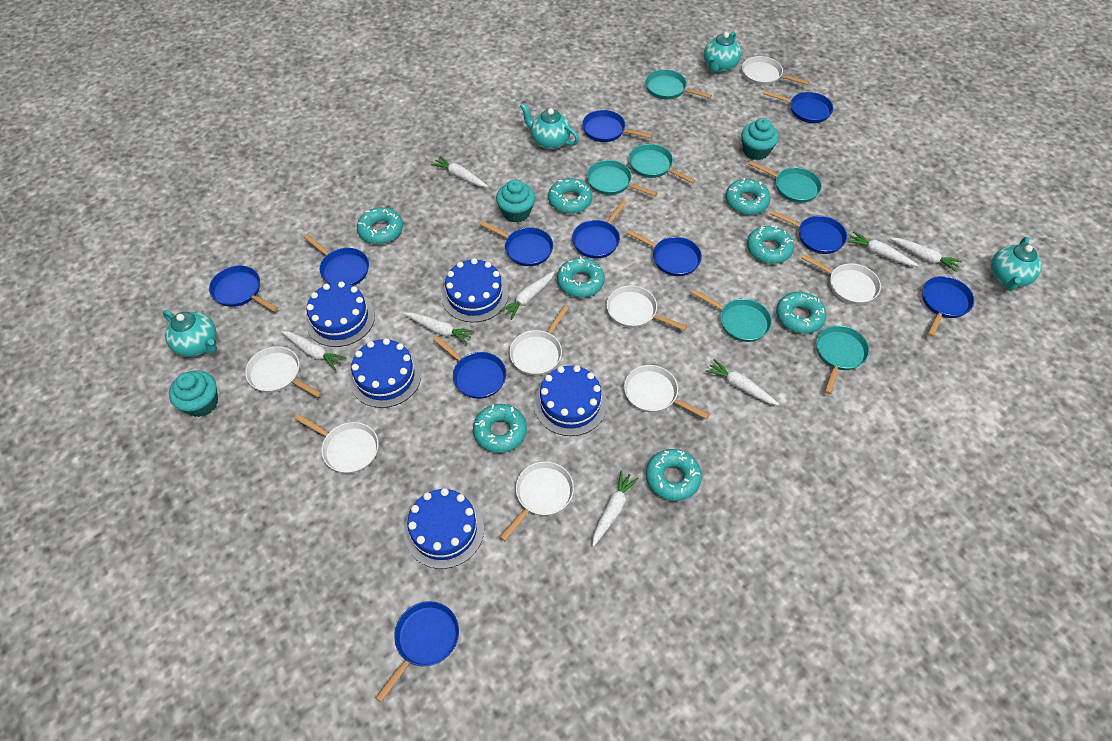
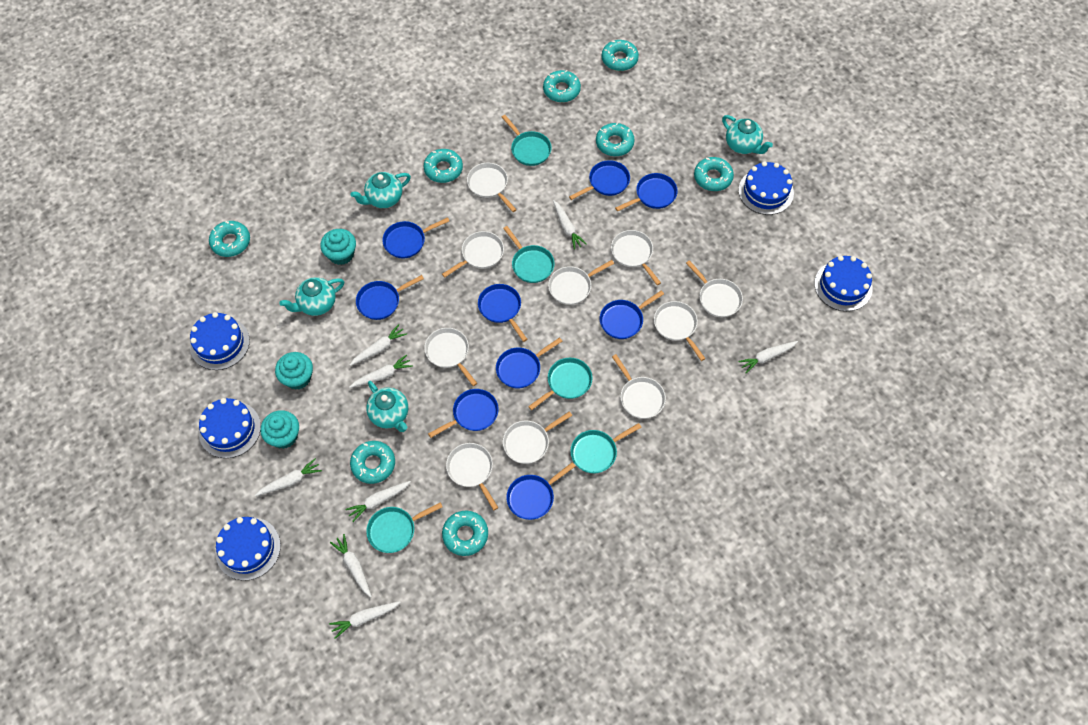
blue pan: 11 -> 9
turquoise pan: 6 -> 5
white pan: 8 -> 10

